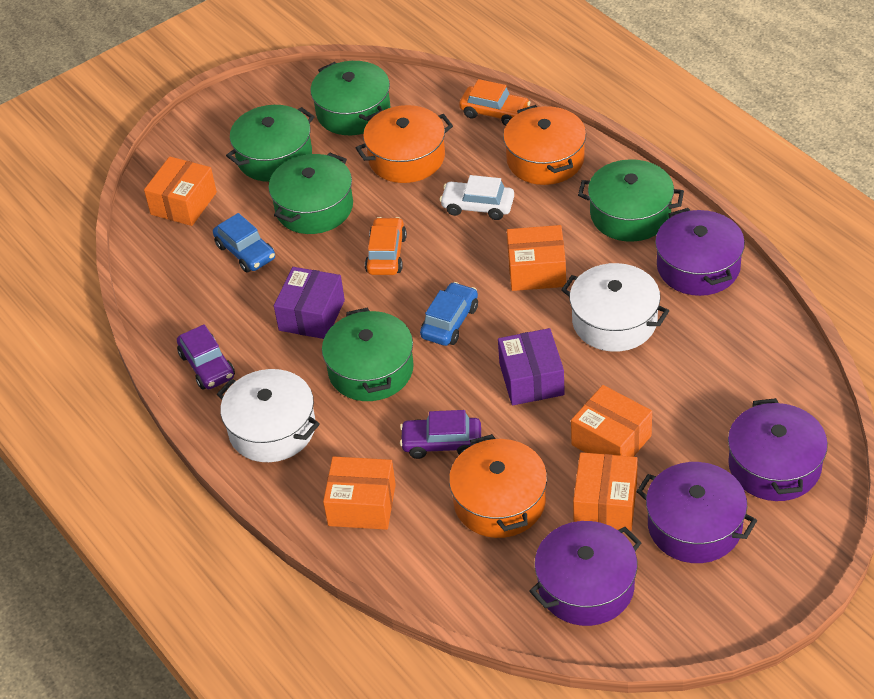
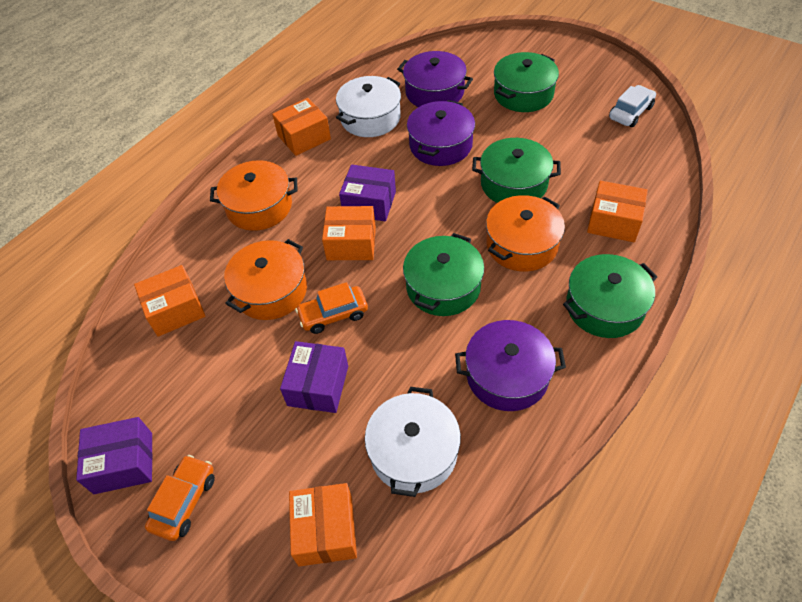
blue car: 2 -> 0
green pot: 5 -> 4
purple box: 2 -> 3
purple car: 2 -> 0
purple pot: 4 -> 3

